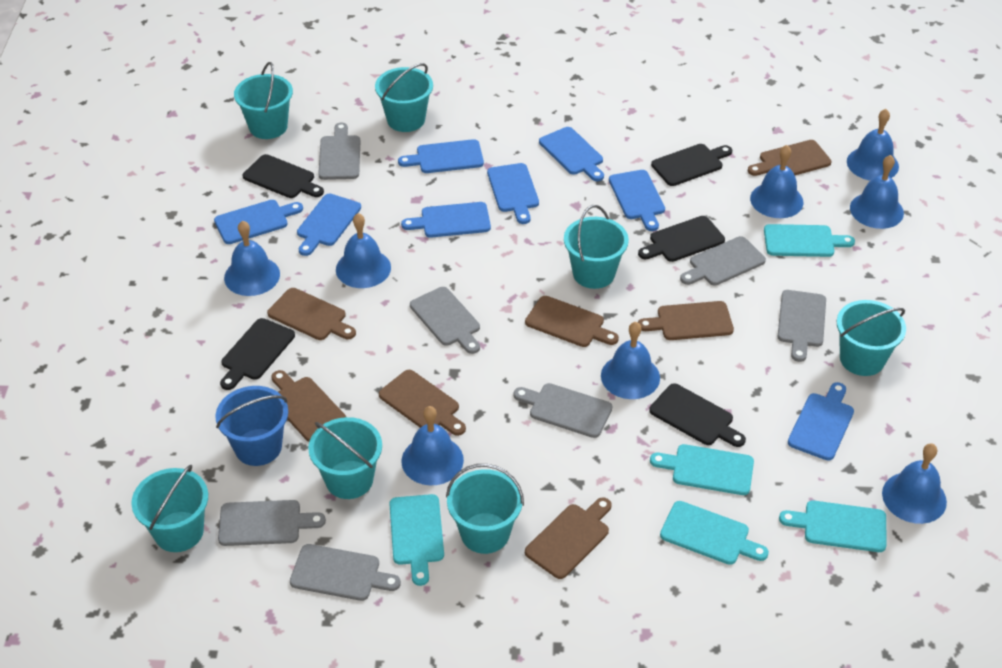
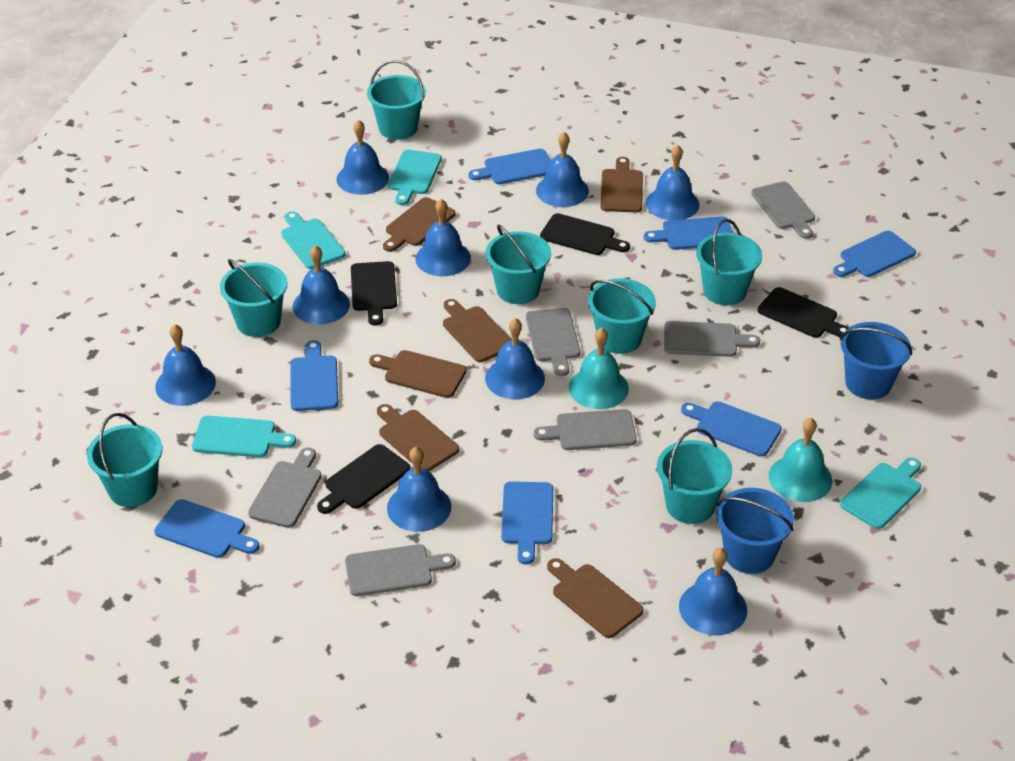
black cutting board: 5 -> 4
blue bell: 8 -> 9
blue bucket: 1 -> 2
blue cutting board: 8 -> 7
brown cutting board: 7 -> 6
grey cutting board: 7 -> 6
turquoise bell: 0 -> 2
turquoise cutting board: 5 -> 4

